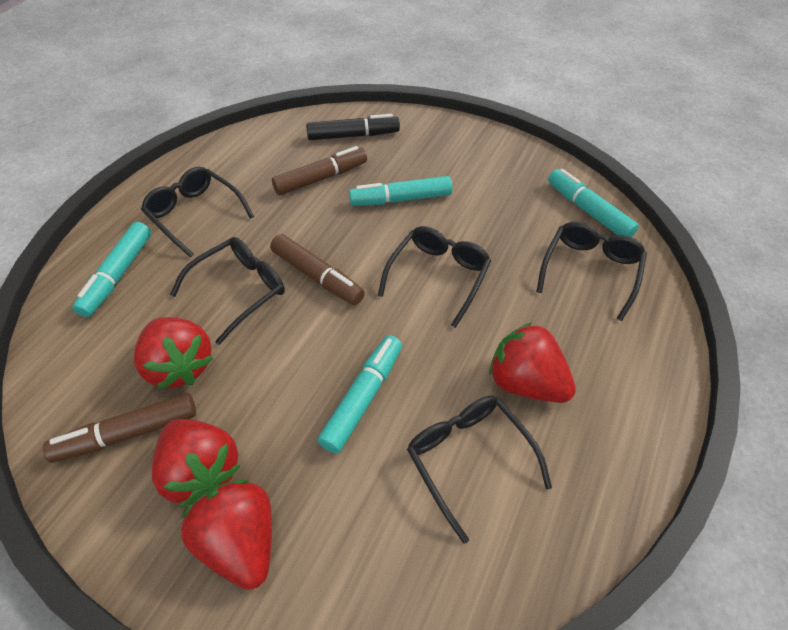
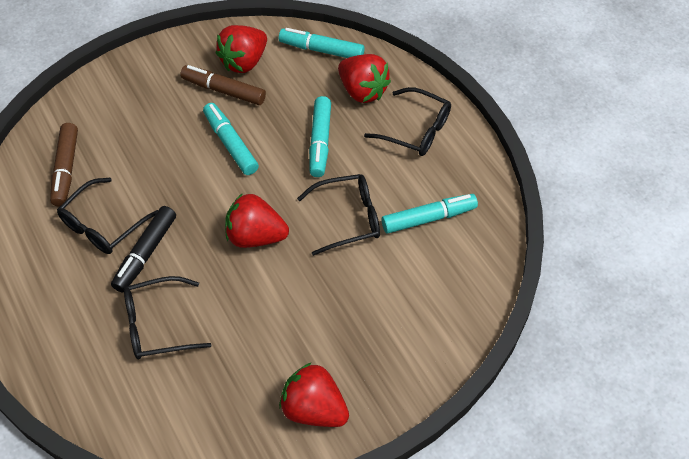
black glasses: 5 -> 4
brown marker: 3 -> 2

